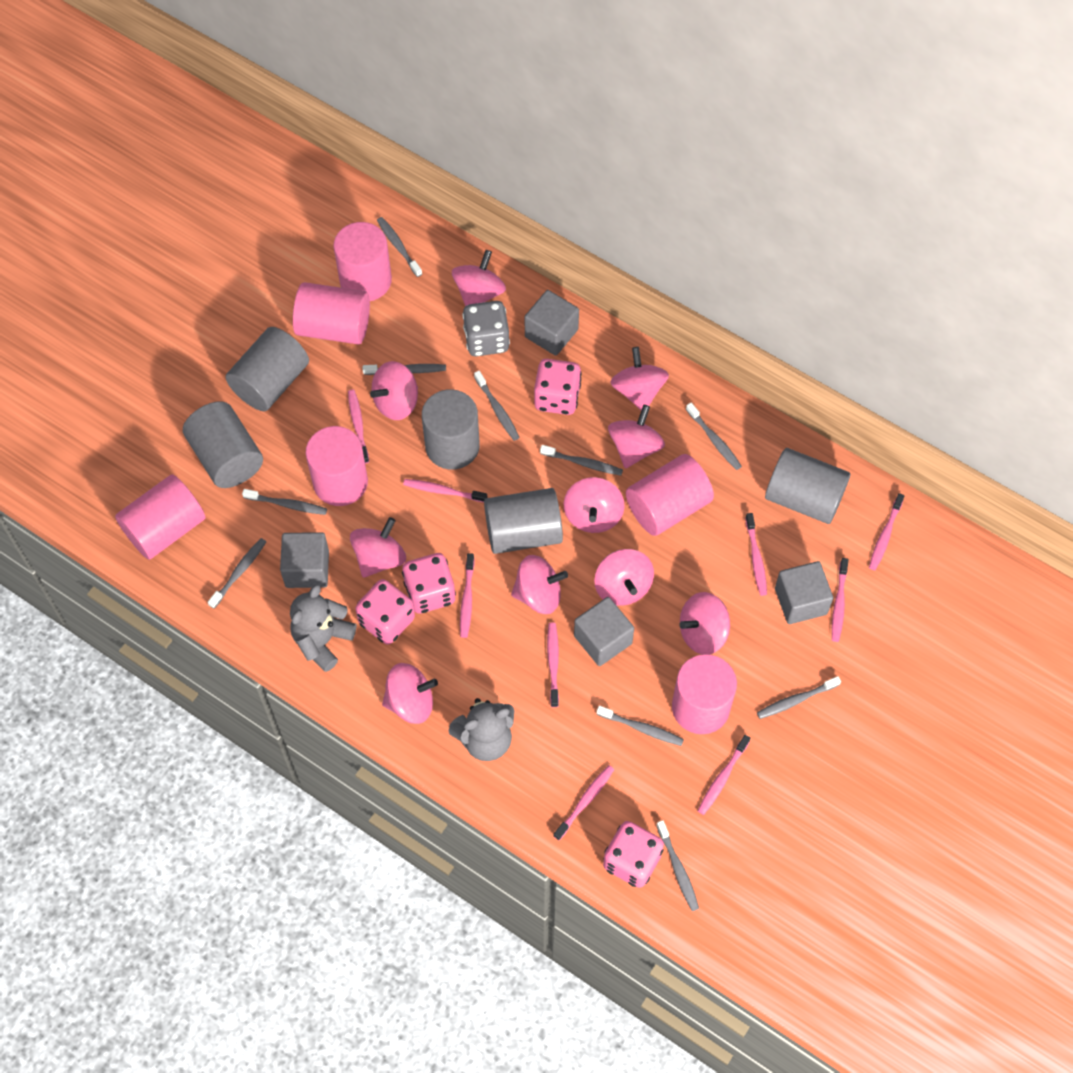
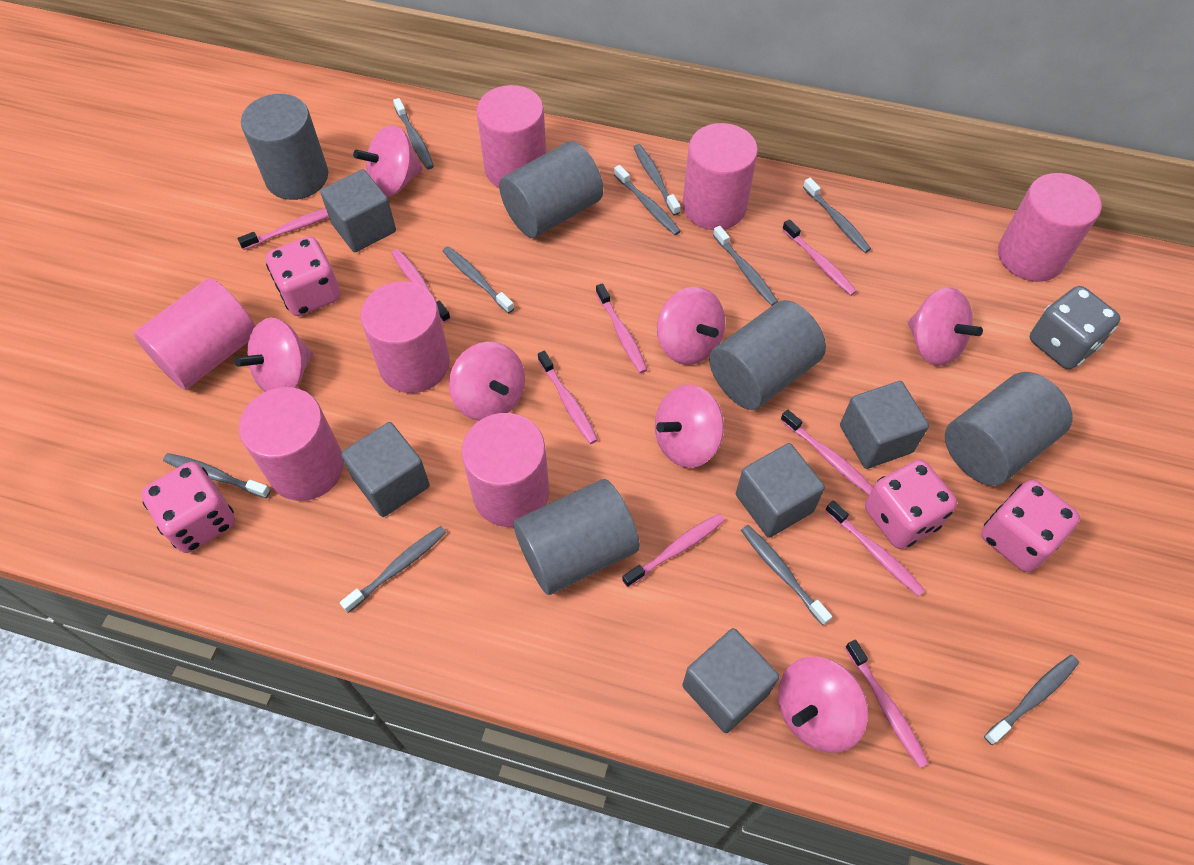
grey cube: 4 -> 5
grey teddy bear: 2 -> 0
pink cylinder: 6 -> 7
pink spinning top: 10 -> 7

